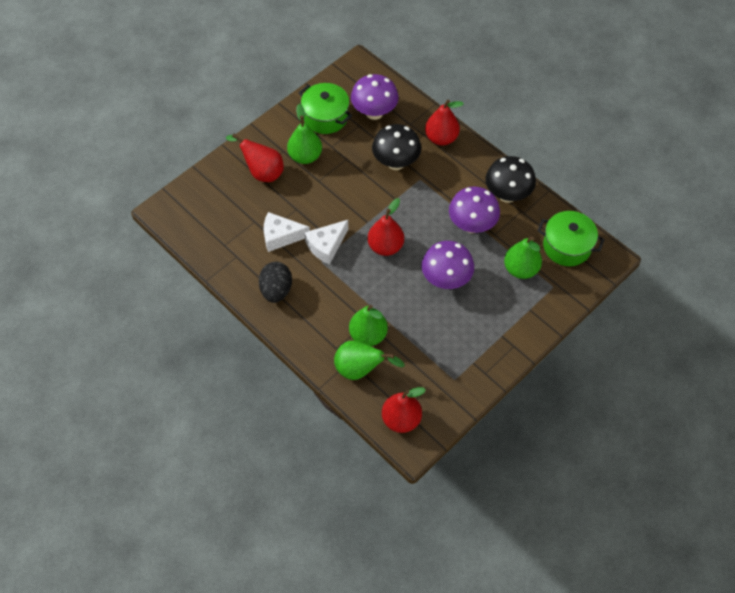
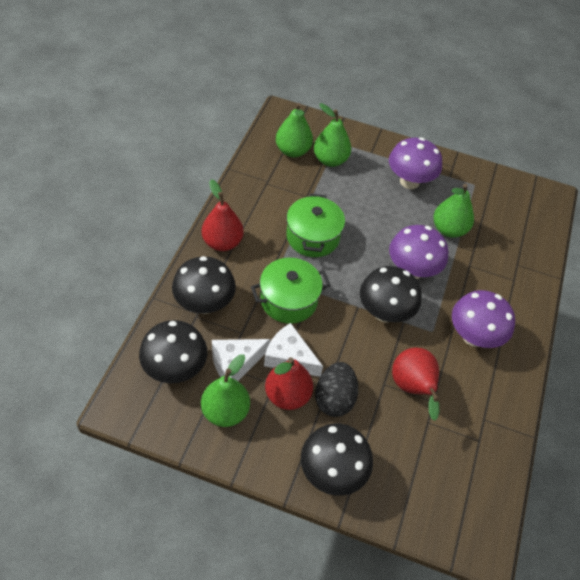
black mushroom: 2 -> 4
red pear: 4 -> 3

